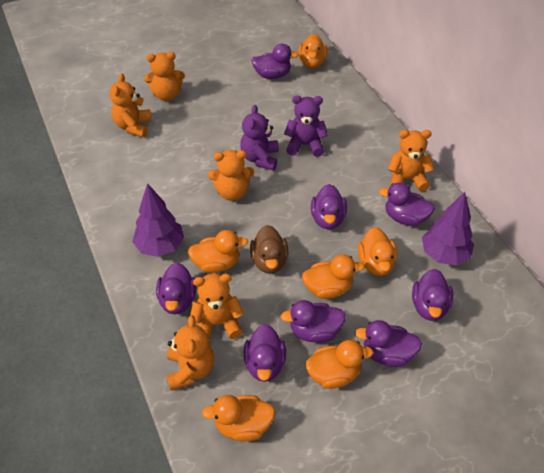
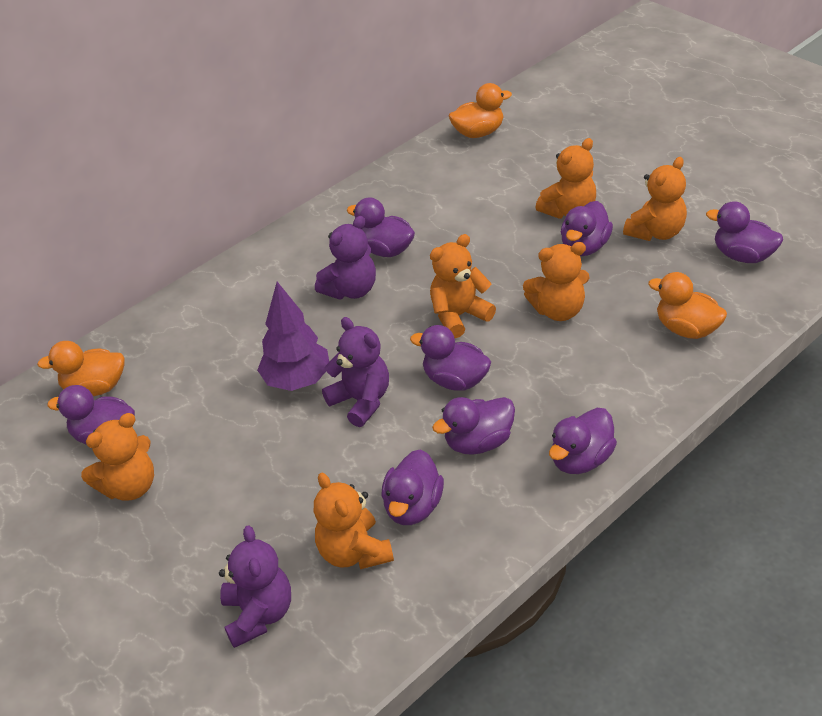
brown duck: 1 -> 0
orange duck: 6 -> 3
purple teddy bear: 2 -> 3
purple tree: 2 -> 1

